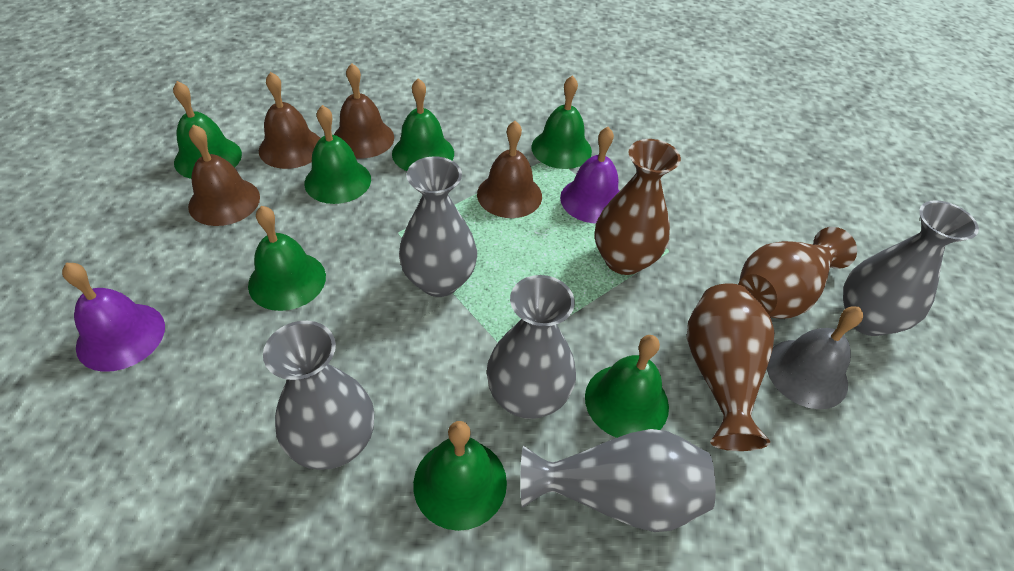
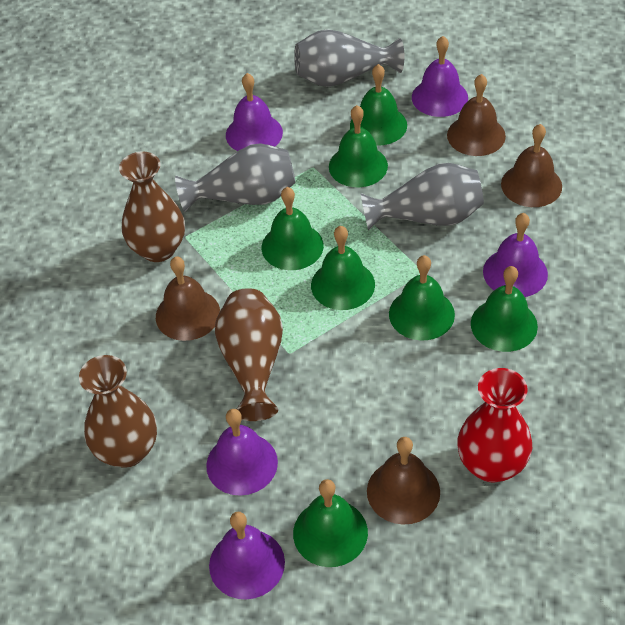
grey bell: 1 -> 0
grey vase: 5 -> 3
purple bell: 2 -> 5
red vase: 0 -> 1

